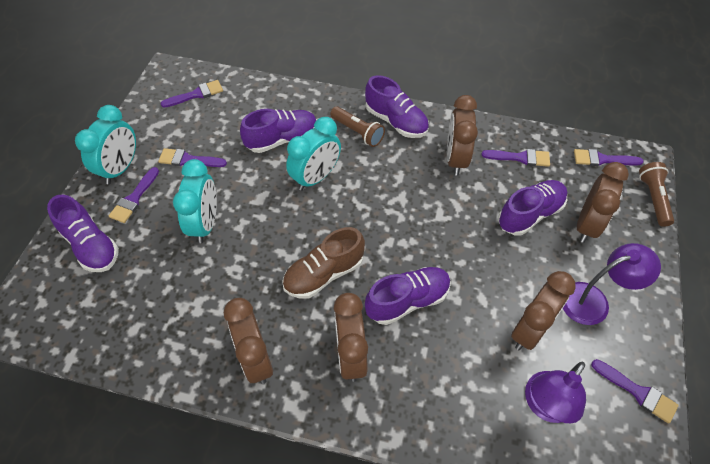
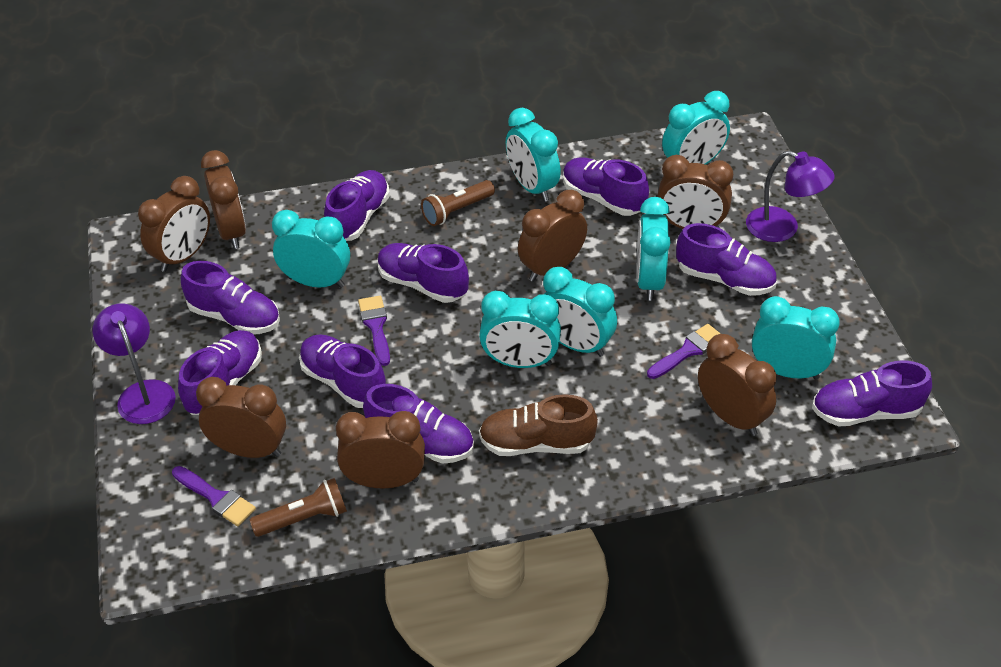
brown clock: 5 -> 7
purple brush: 6 -> 3
purple shoe: 5 -> 9
turquoise clock: 3 -> 7

